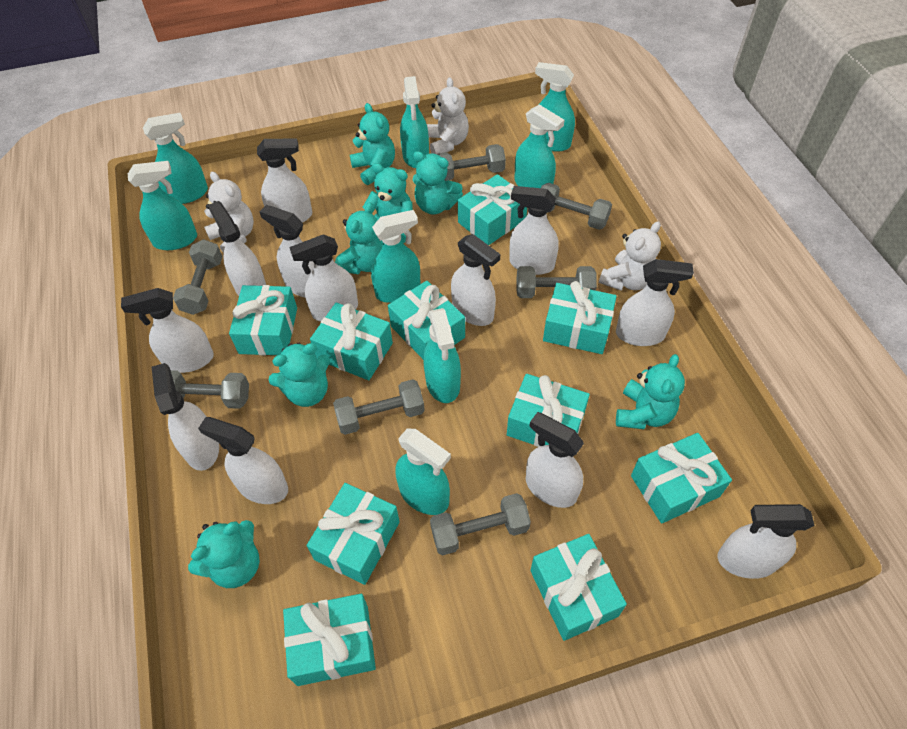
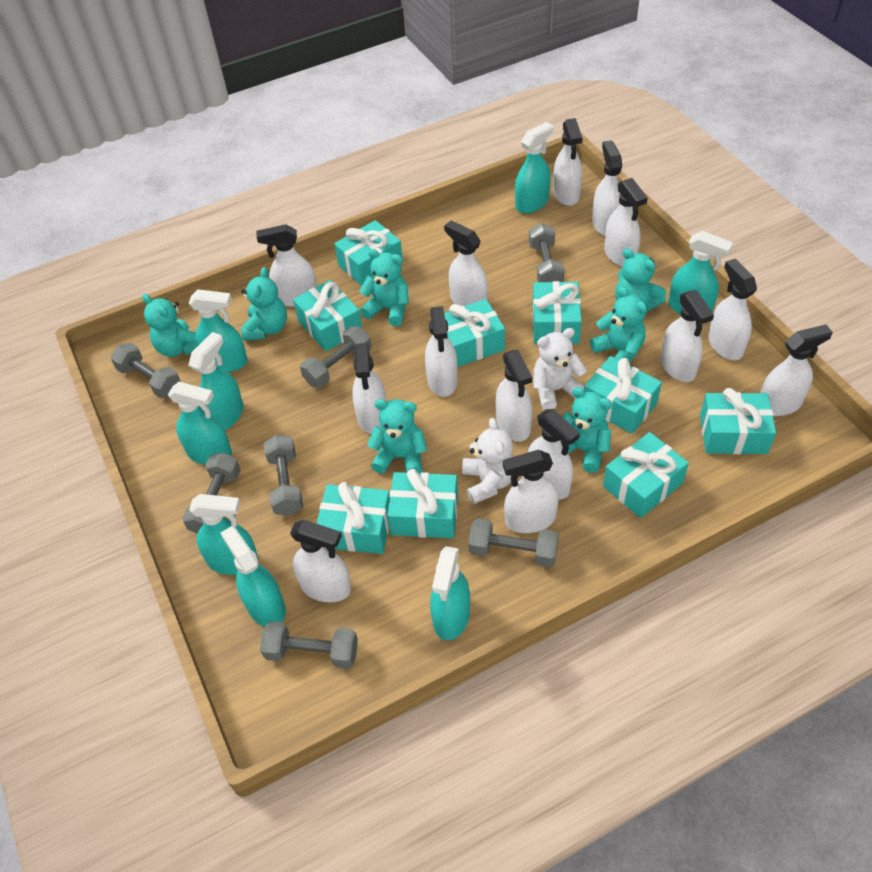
turquoise gift: 10 -> 9
white spray bottle: 12 -> 14
white teddy bear: 3 -> 2

